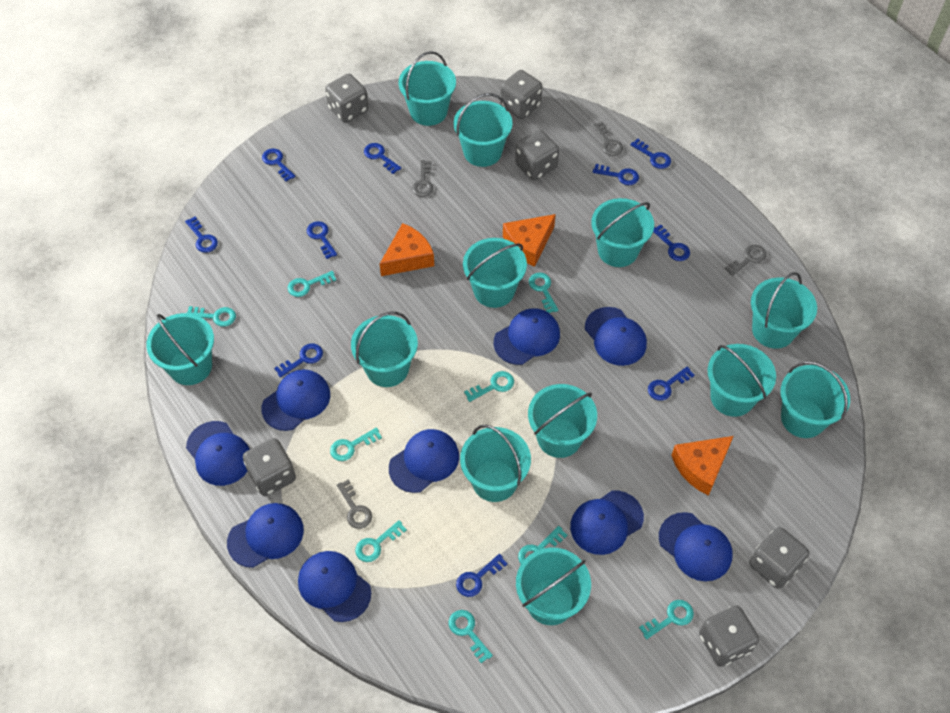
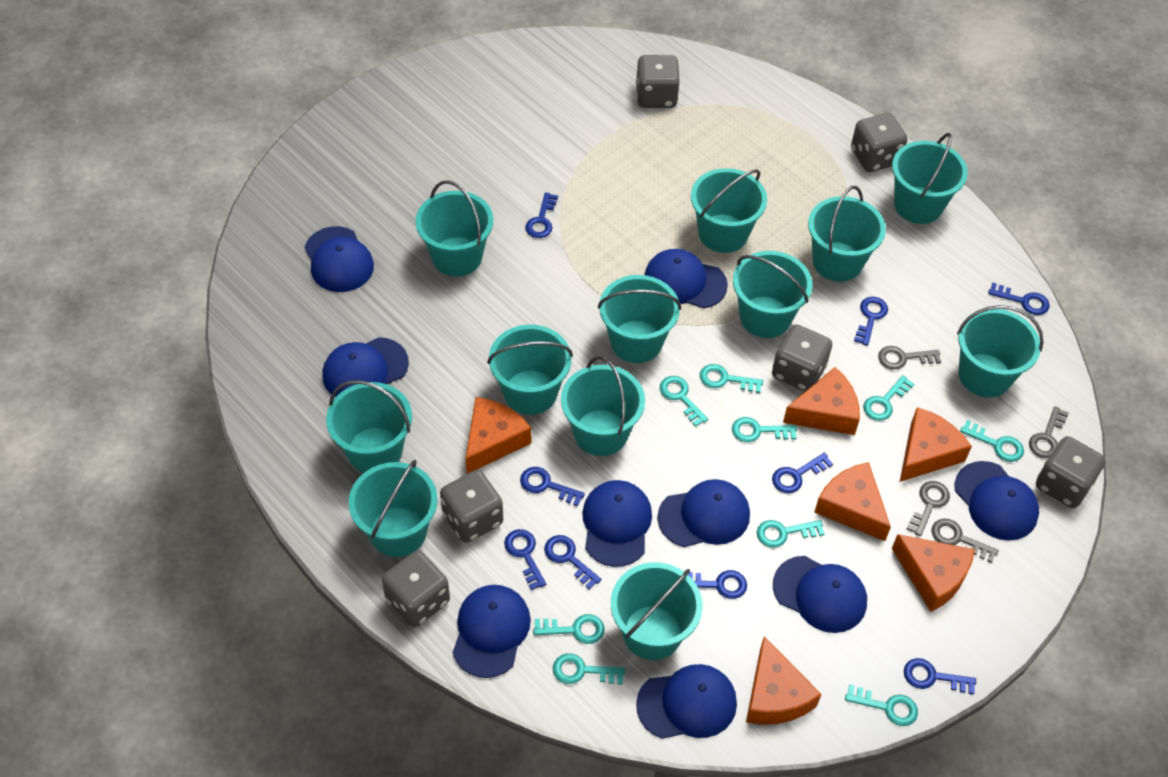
blue key: 10 -> 9
orange cheese: 3 -> 6

